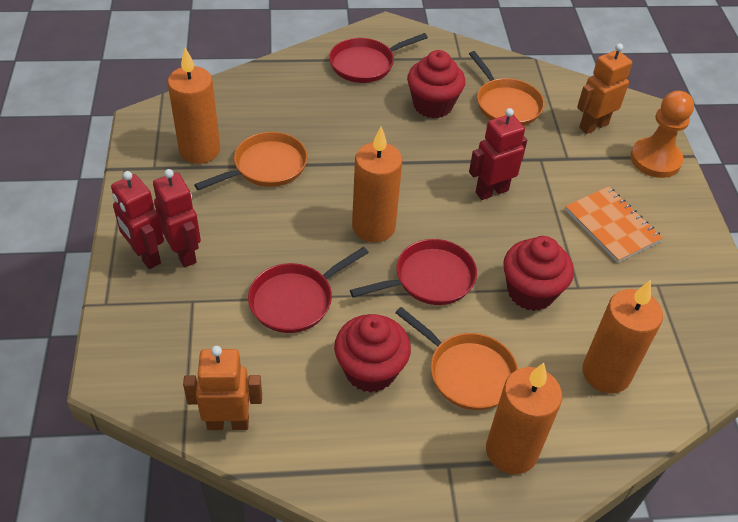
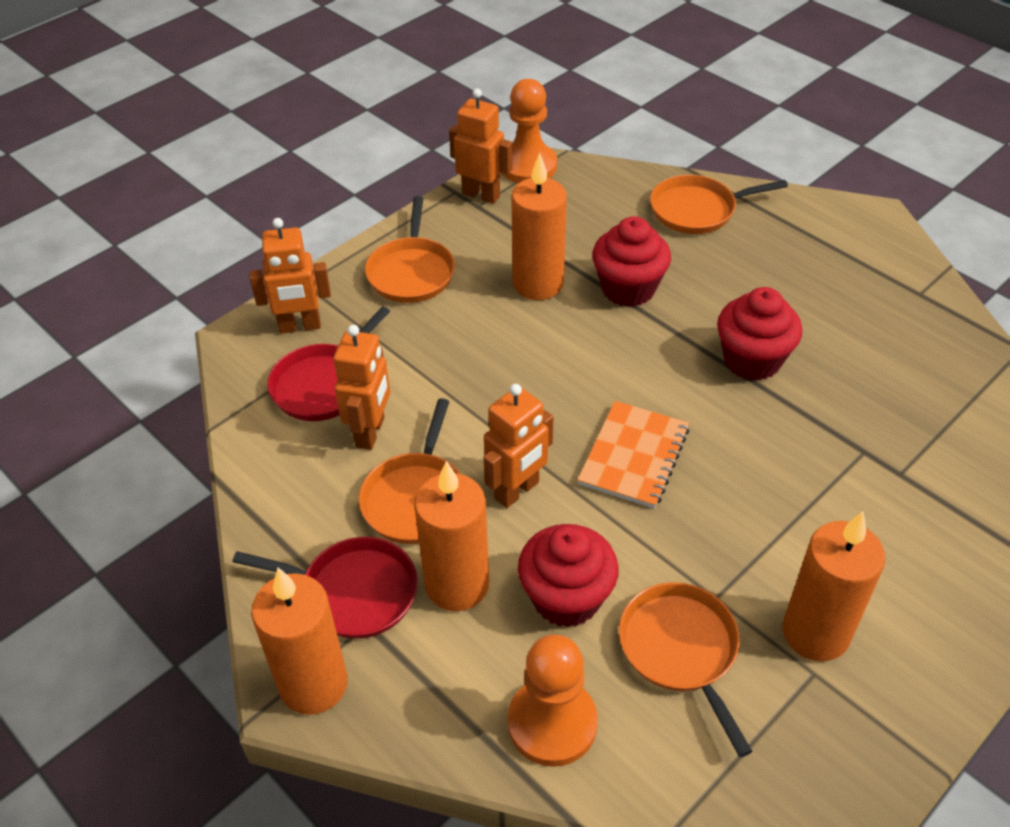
orange pan: 3 -> 4
orange pawn: 1 -> 2
orange robot: 2 -> 4
red pan: 3 -> 2
red robot: 3 -> 0

